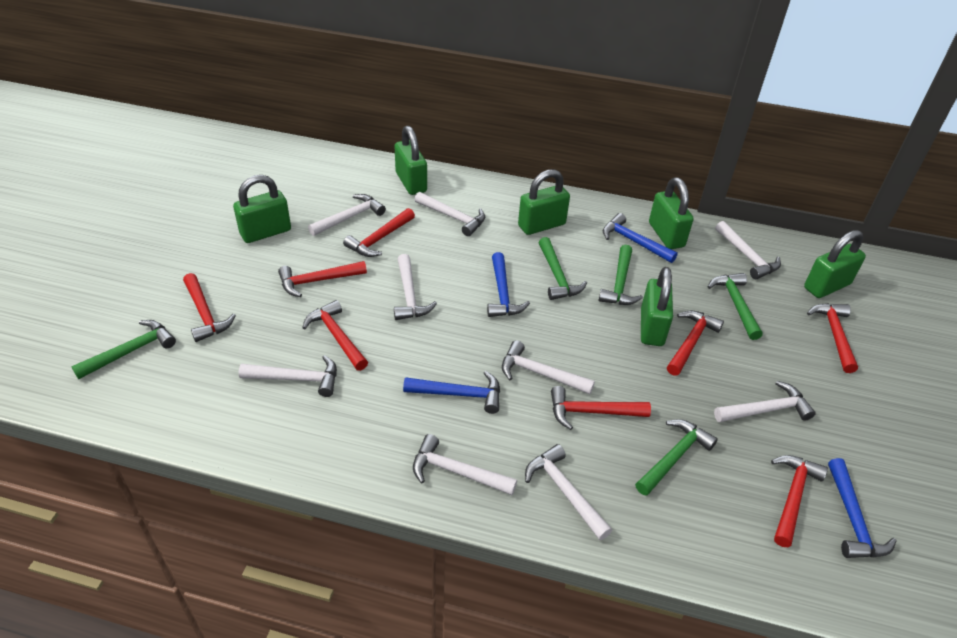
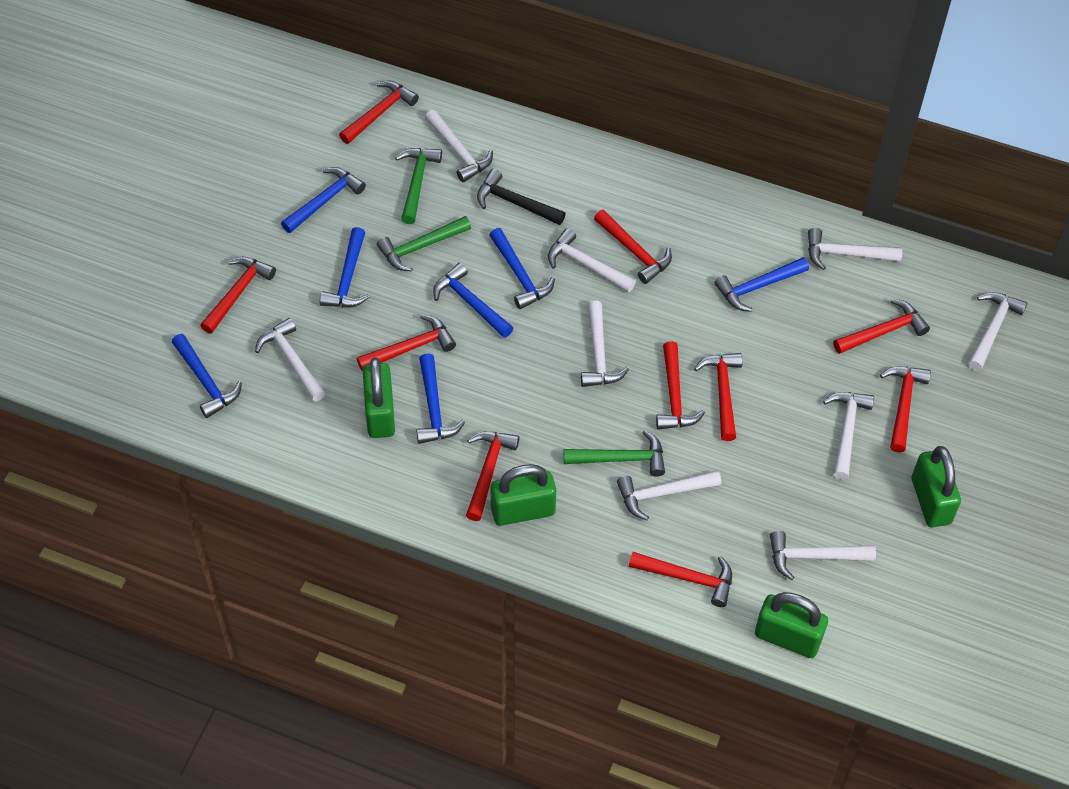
black hammer: 0 -> 1
blue hammer: 4 -> 7
green hammer: 5 -> 3
green padlock: 6 -> 4
red hammer: 8 -> 10

